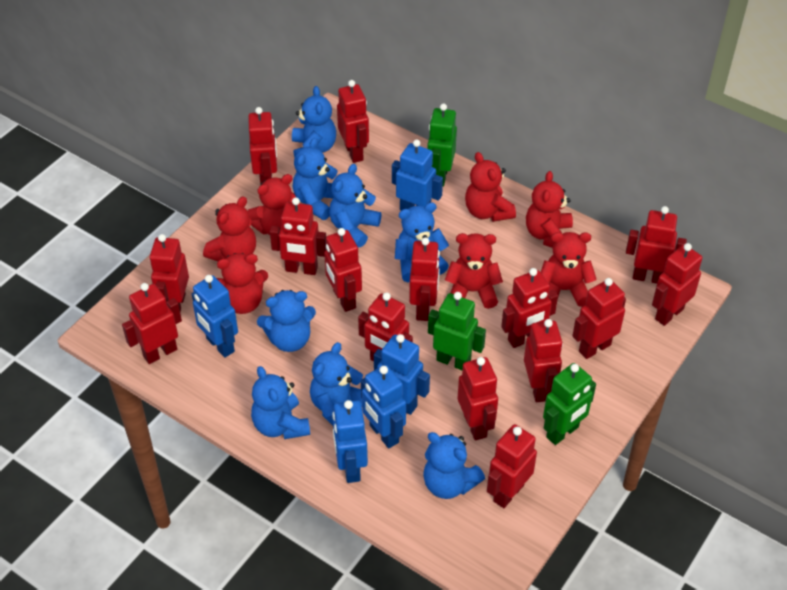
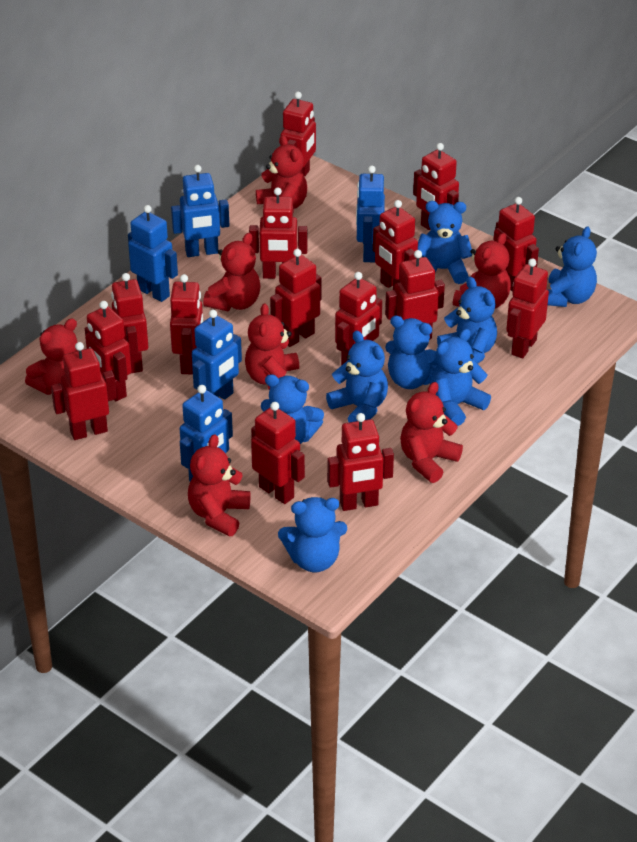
green robot: 3 -> 0

